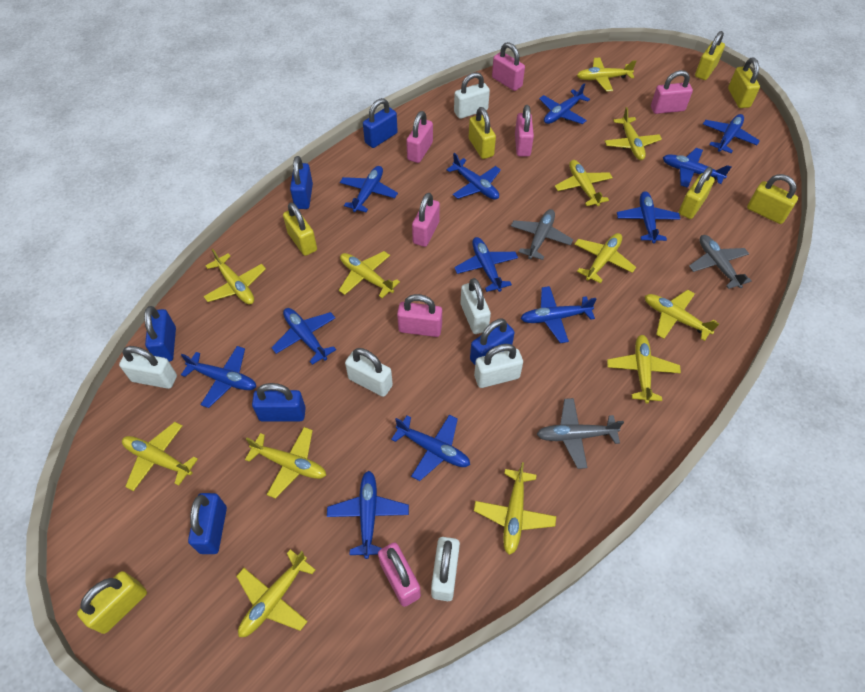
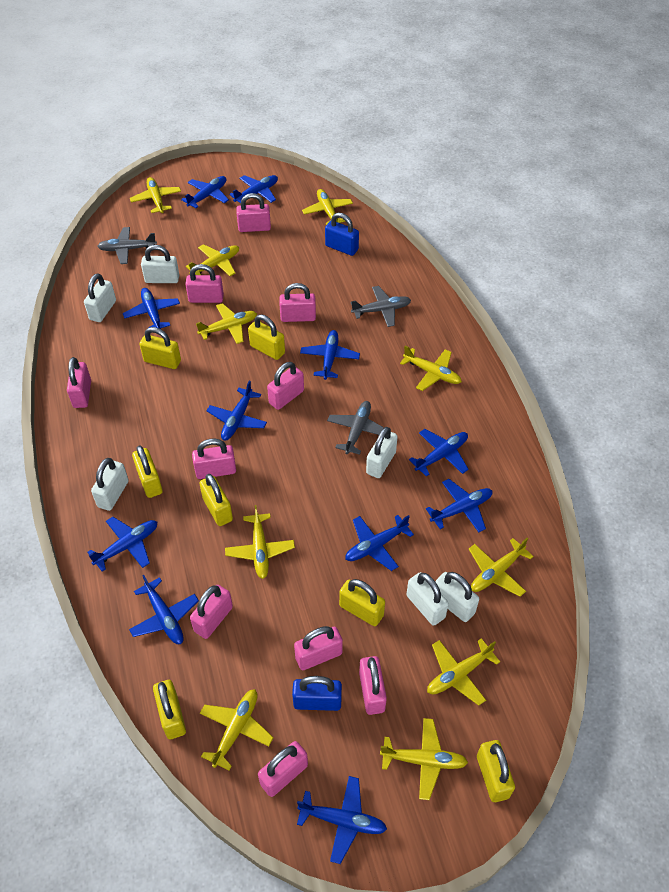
blue padlock: 6 -> 2
blue plane: 12 -> 11
pink padlock: 7 -> 10
yellow plane: 12 -> 10

